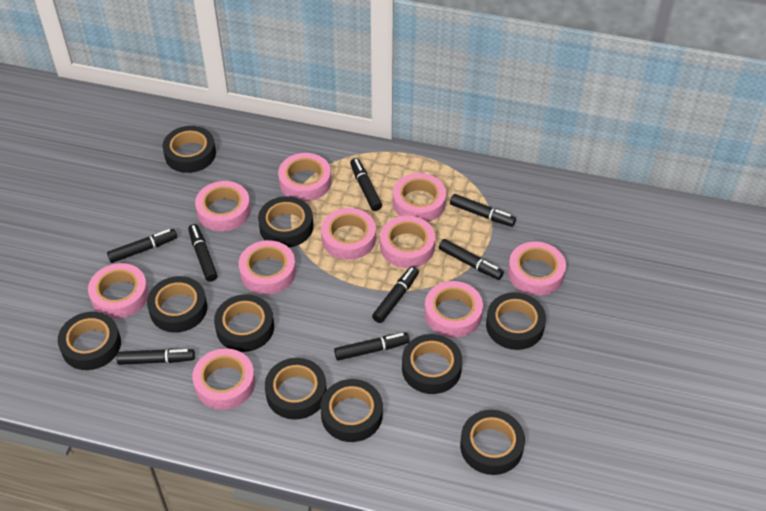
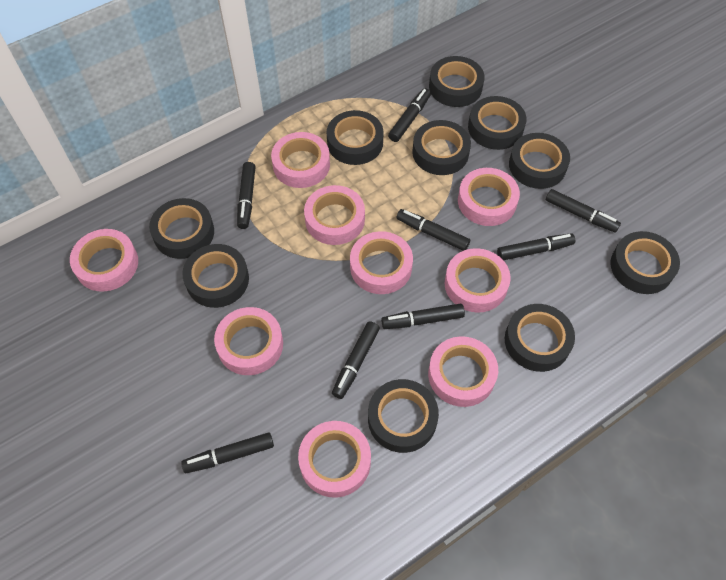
pink tape: 10 -> 9

